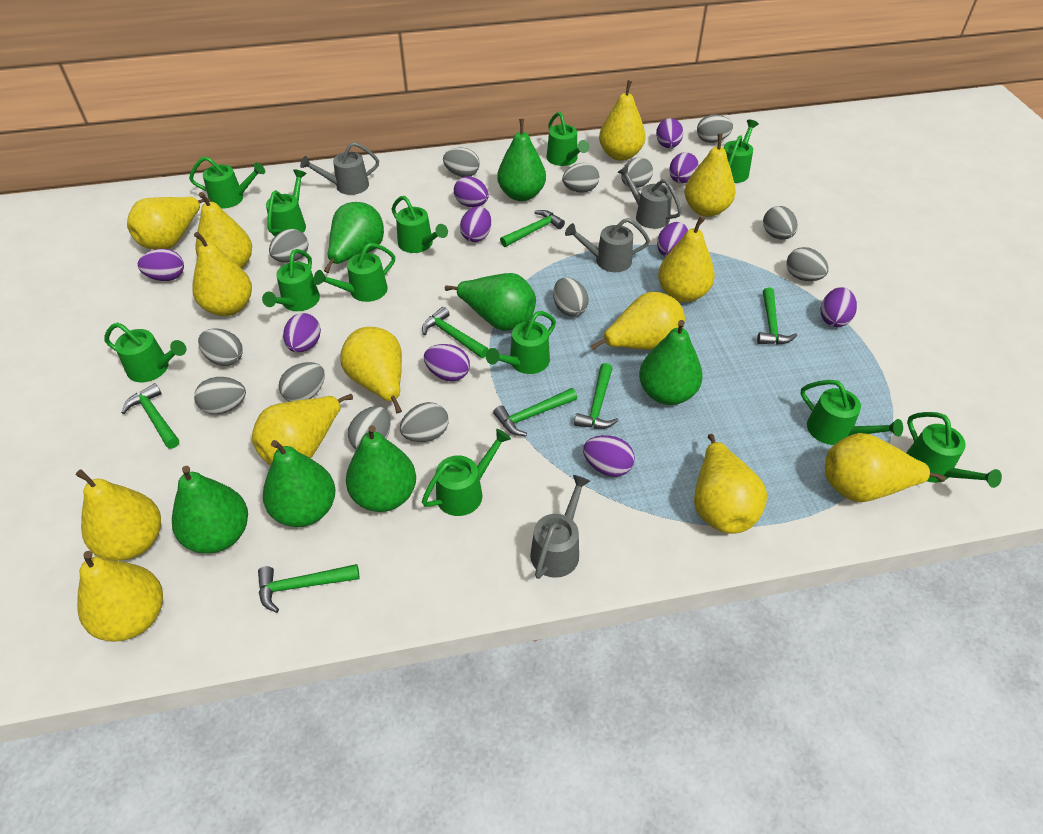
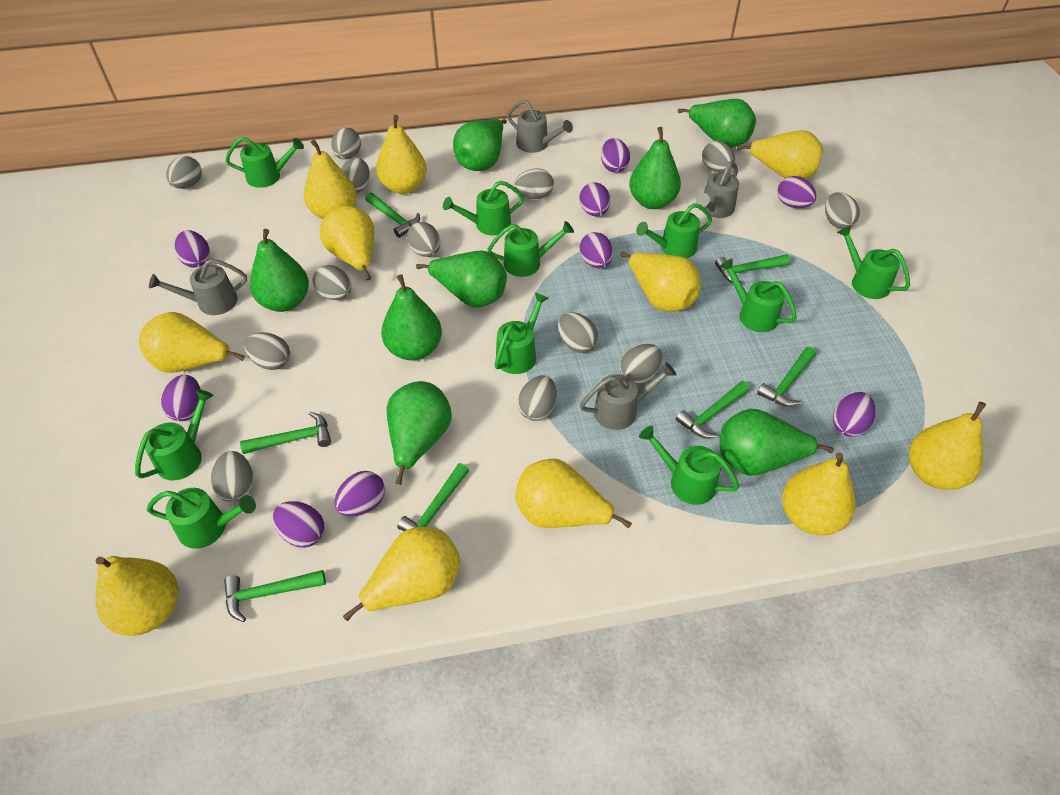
green pear: 7 -> 8
green watering can: 12 -> 10
purple egg: 10 -> 9
yellow pear: 13 -> 11

